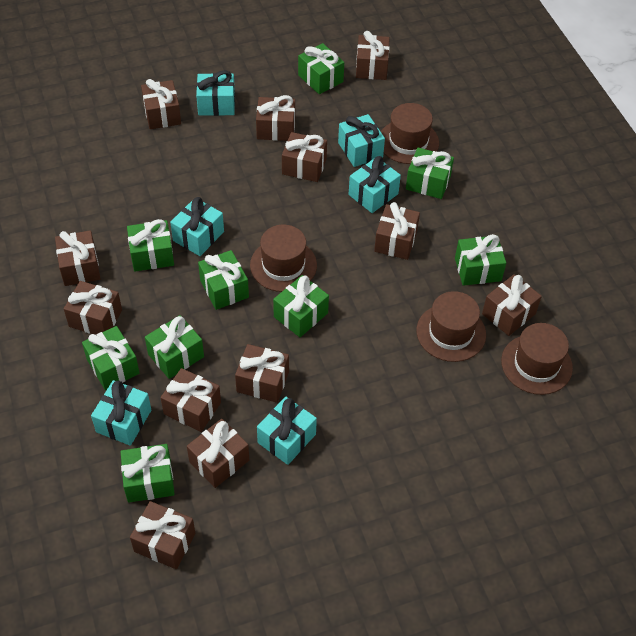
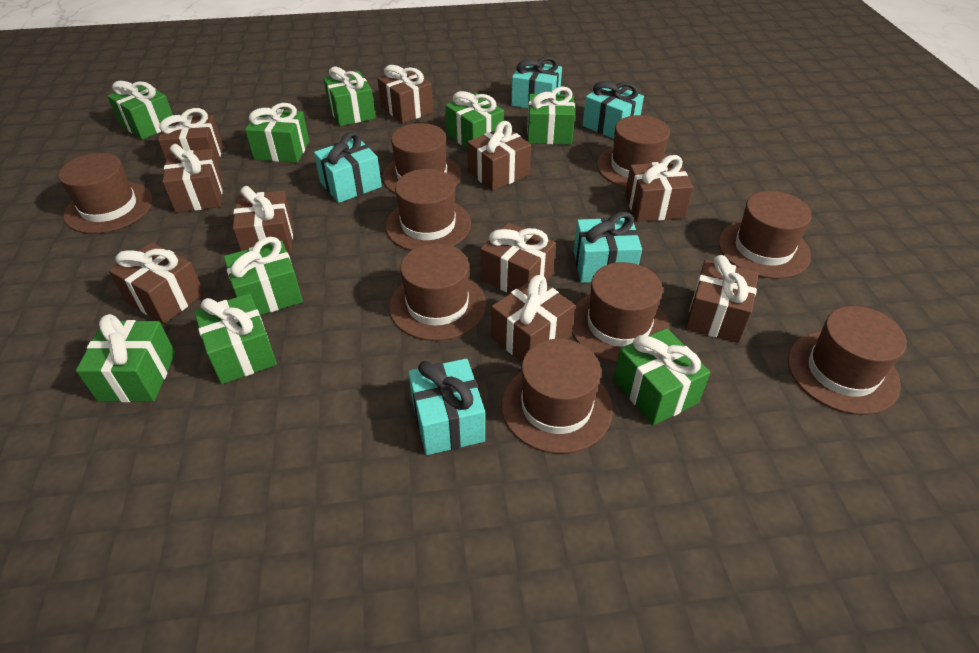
brown gift: 12 -> 10
brown hat: 4 -> 9
turquoise gift: 6 -> 5

